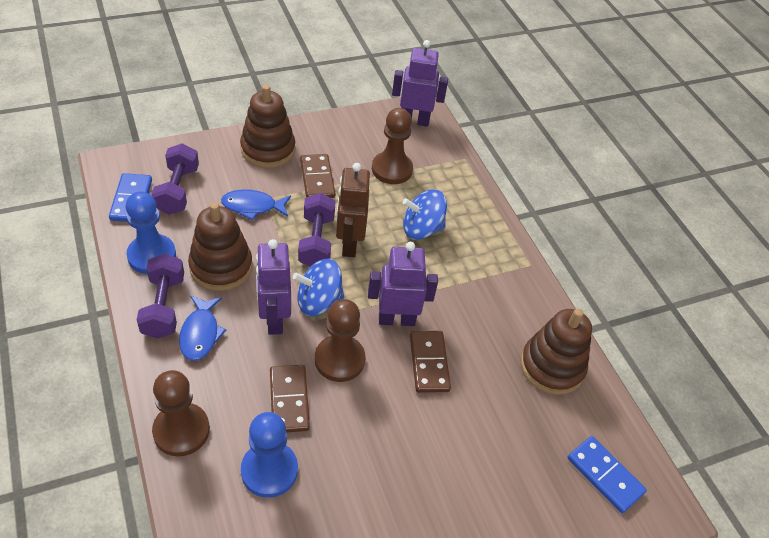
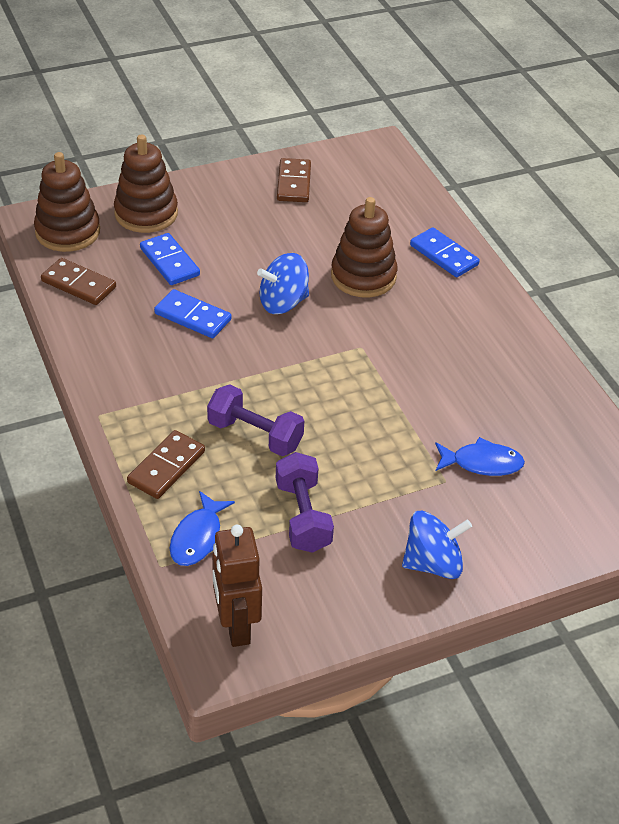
blue domino: 2 -> 3
blue pawn: 2 -> 0
brown pawn: 3 -> 0
purple dumbbell: 3 -> 2
purple robot: 3 -> 0

